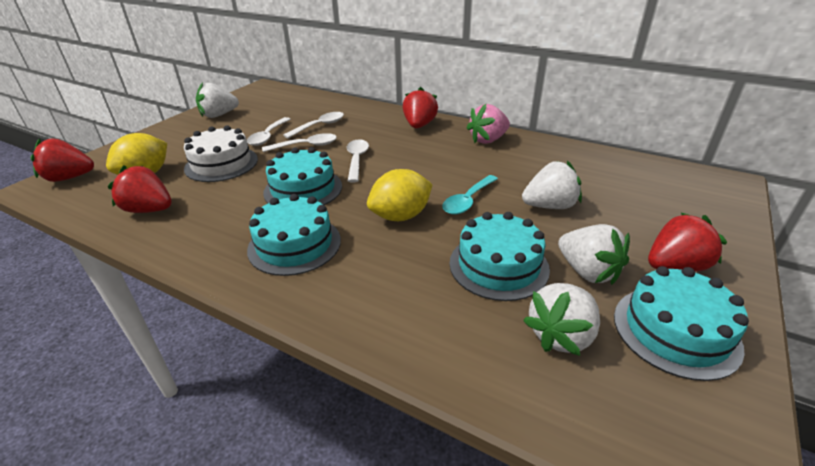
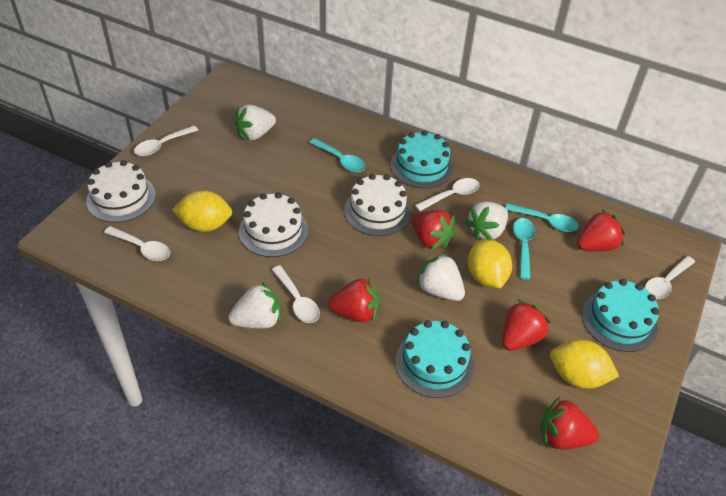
pink strawberry: 1 -> 0
red strawberry: 4 -> 5
turquoise cake: 4 -> 3
turquoise spoon: 1 -> 3
white cake: 1 -> 3
white spoon: 4 -> 5
yellow lemon: 2 -> 3

